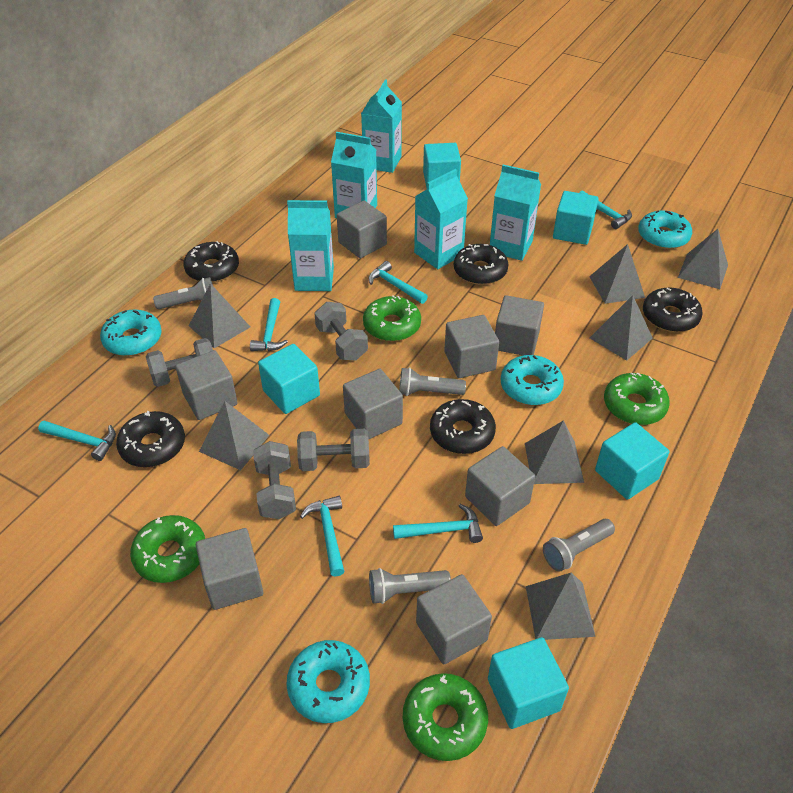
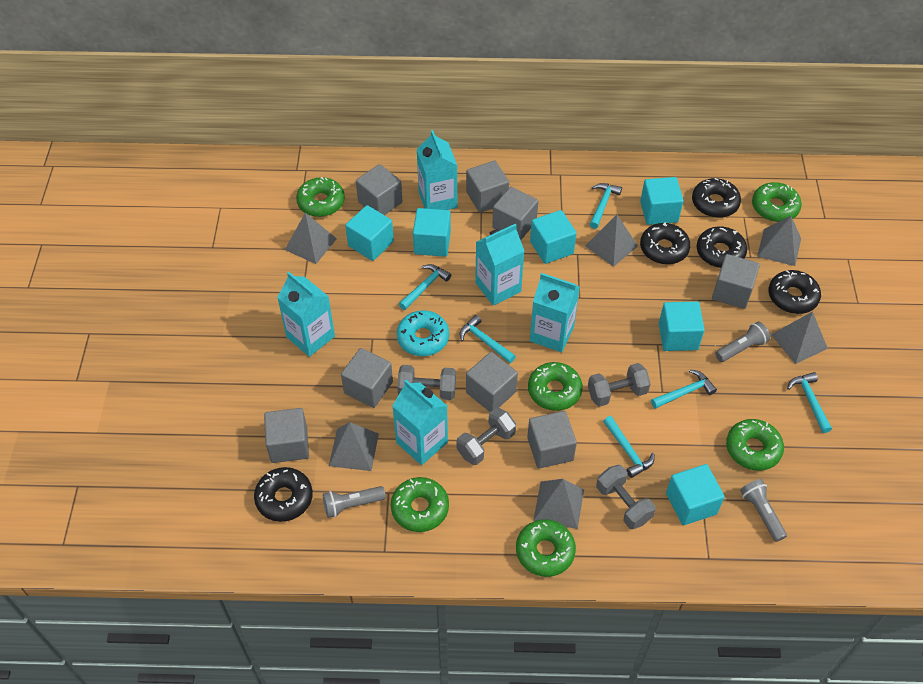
green donut: 4 -> 6
grey flashlight: 4 -> 3
grey pyramid: 7 -> 6
turquoise cube: 5 -> 6
turquoise donut: 4 -> 1

